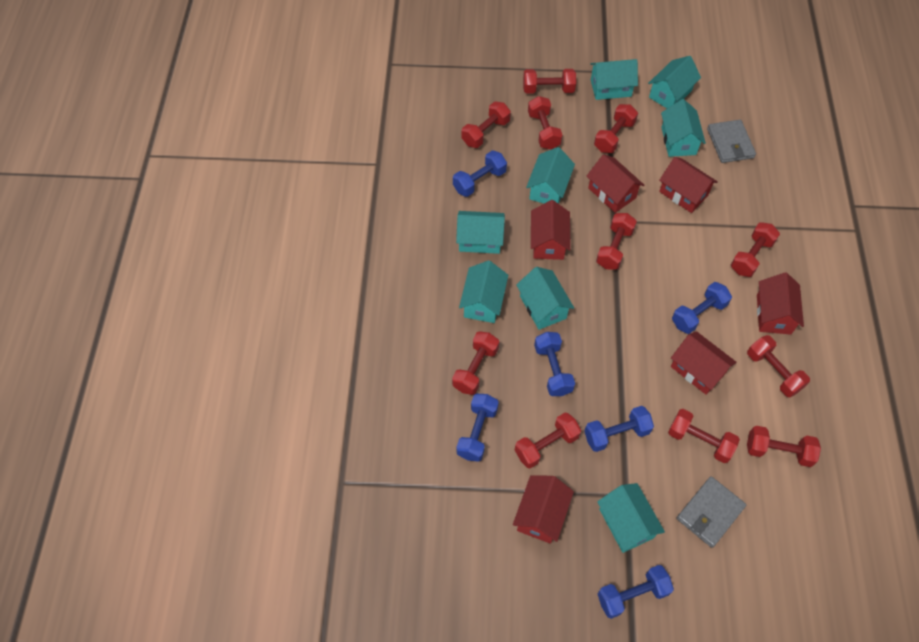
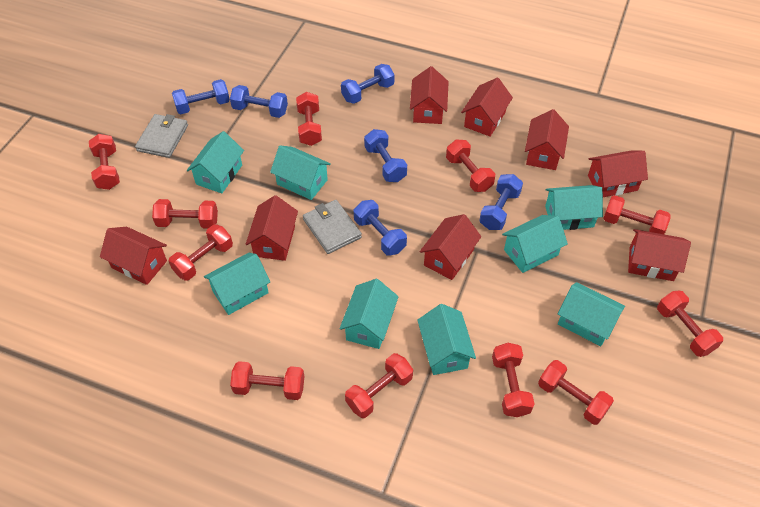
red house: 6 -> 8

